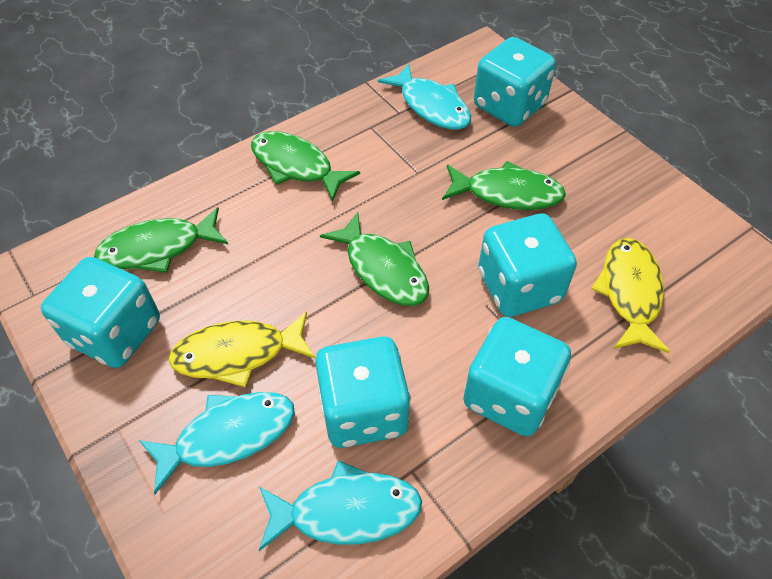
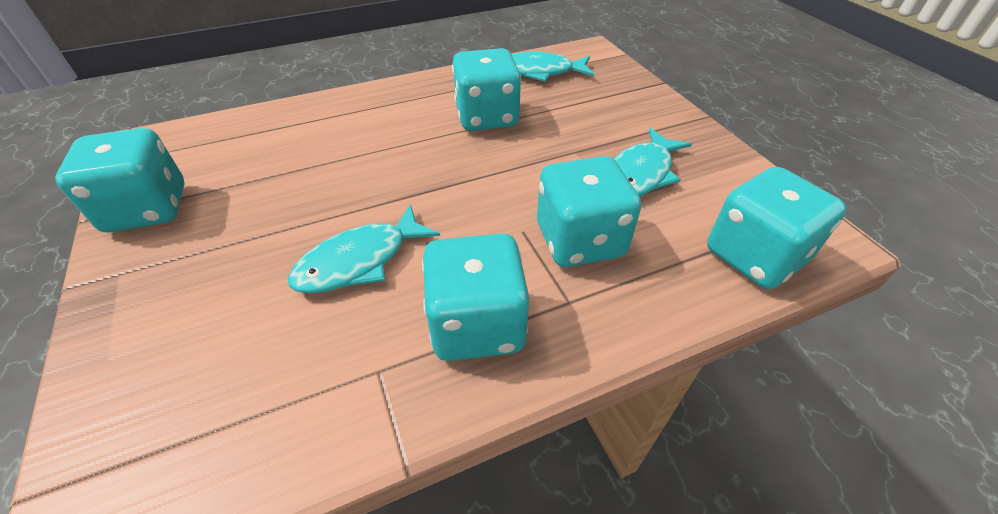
green fish: 4 -> 0
yellow fish: 2 -> 0

